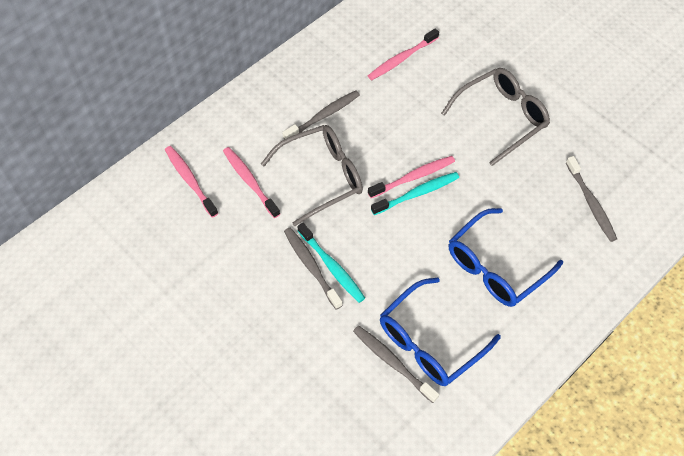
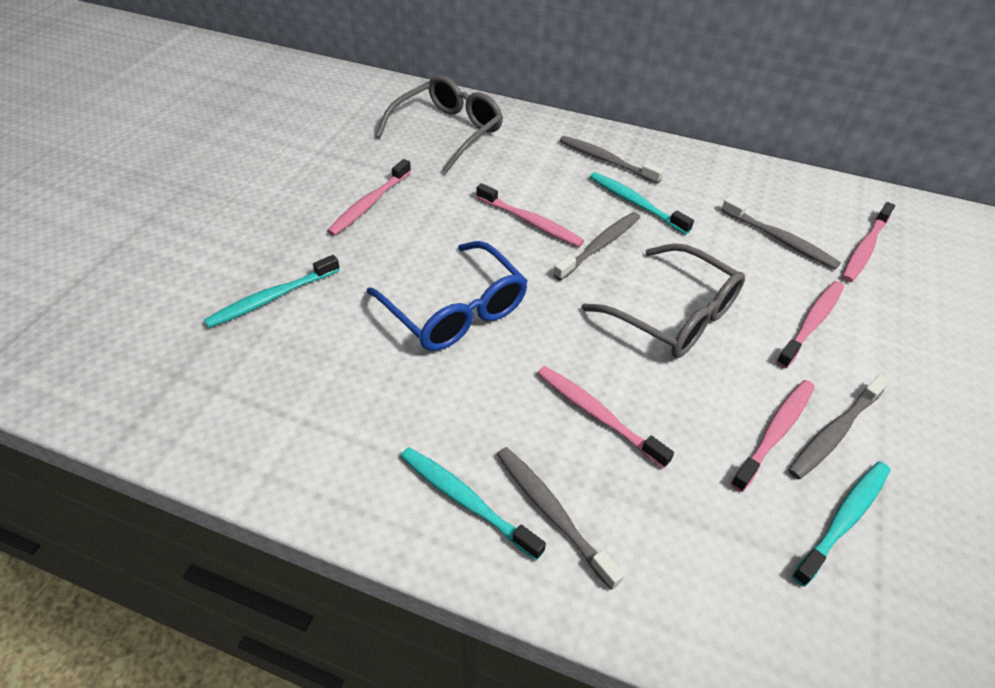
blue glasses: 2 -> 1
grey toothbrush: 4 -> 5
pink toothbrush: 4 -> 6
turquoise toothbrush: 2 -> 4

